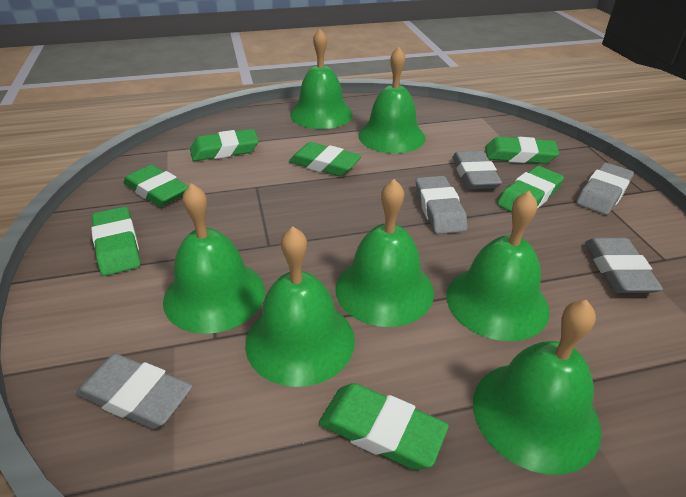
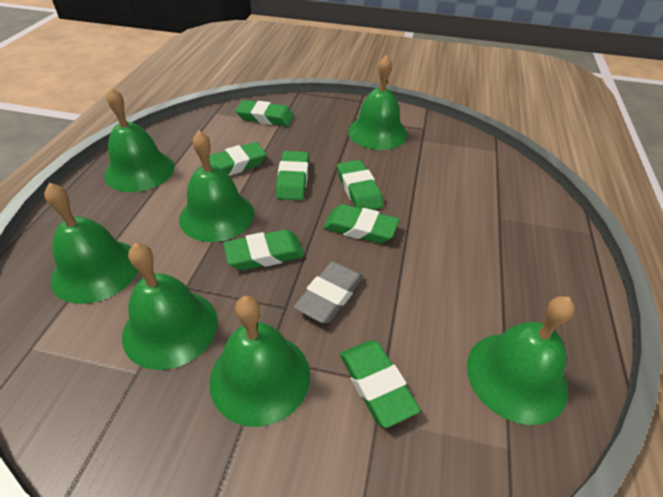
grey eraser: 5 -> 1

